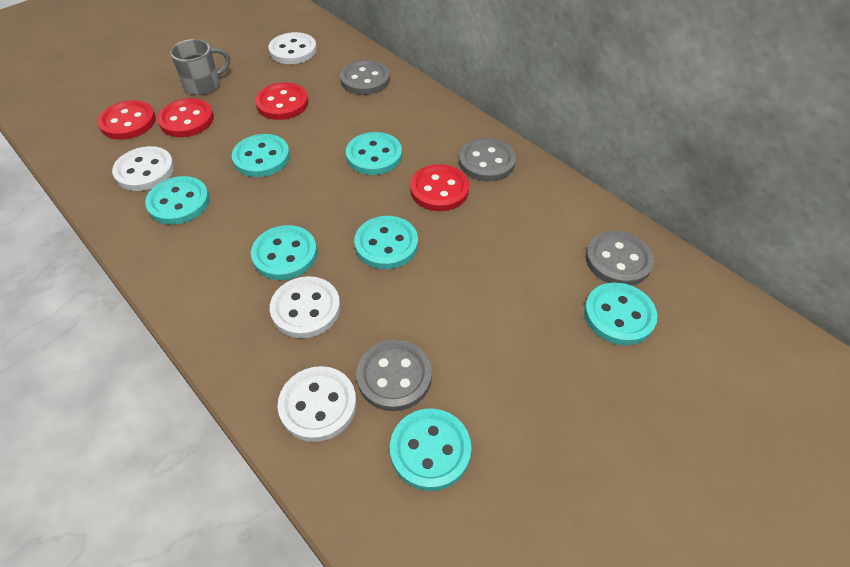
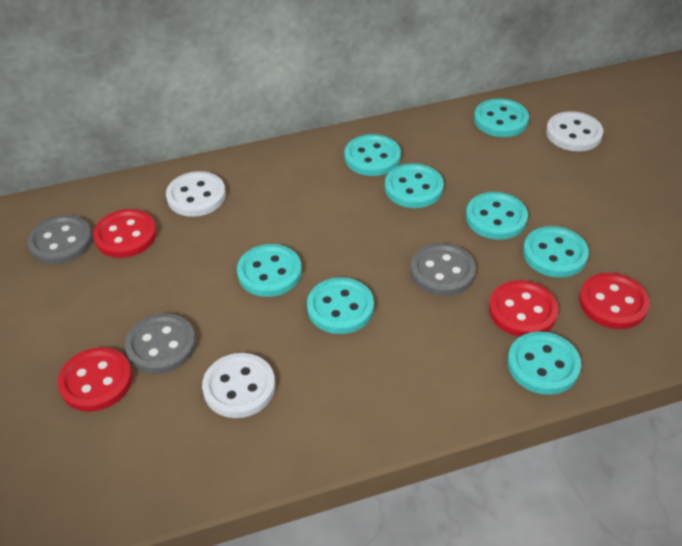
grey button: 4 -> 3
grey mug: 1 -> 0
turquoise button: 7 -> 8
white button: 4 -> 3

